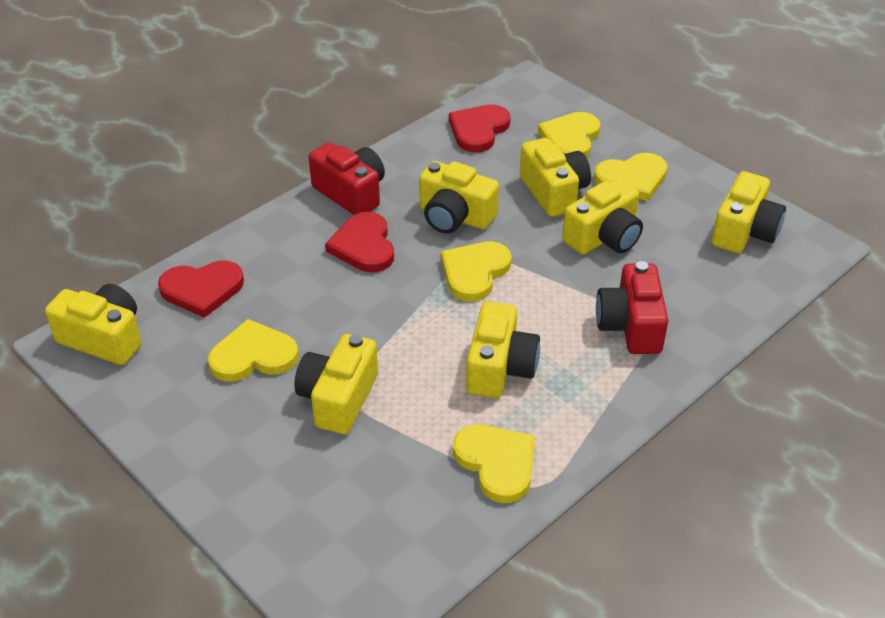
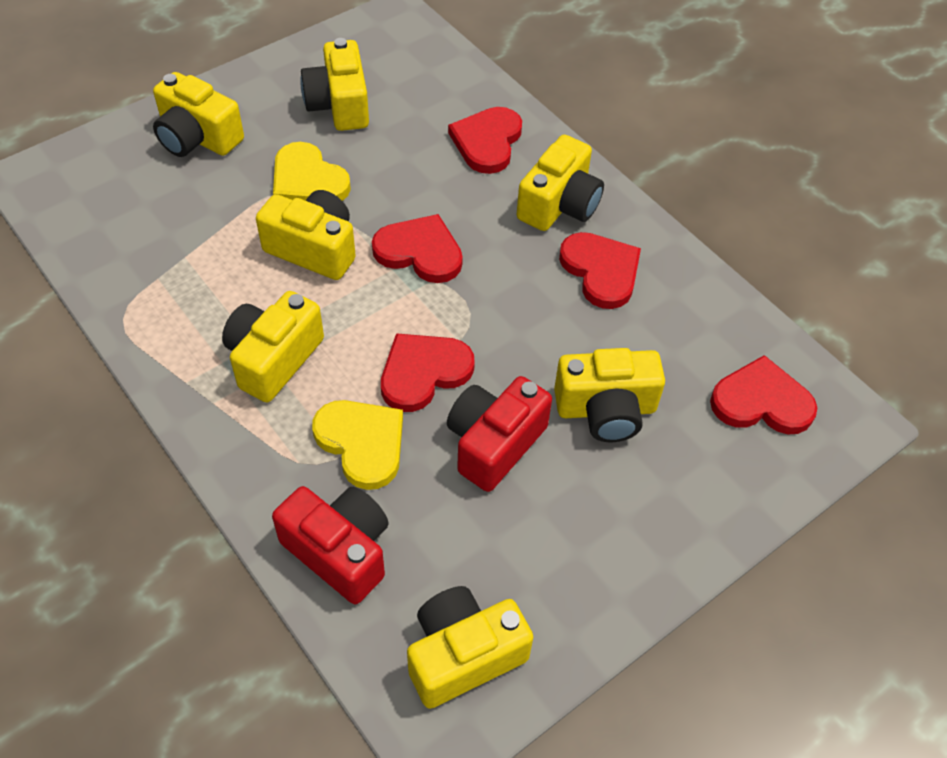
red heart: 3 -> 5
yellow heart: 5 -> 2

